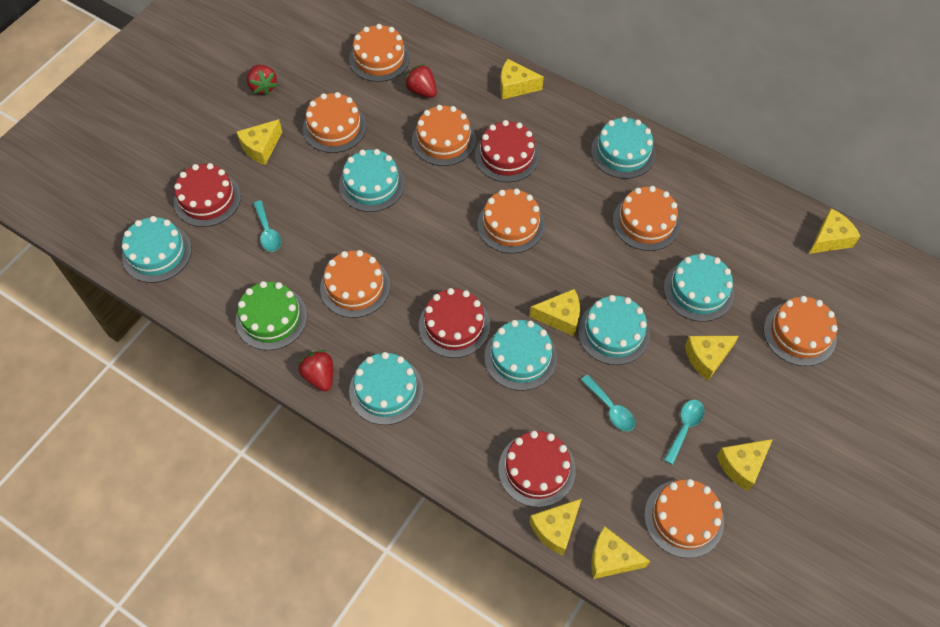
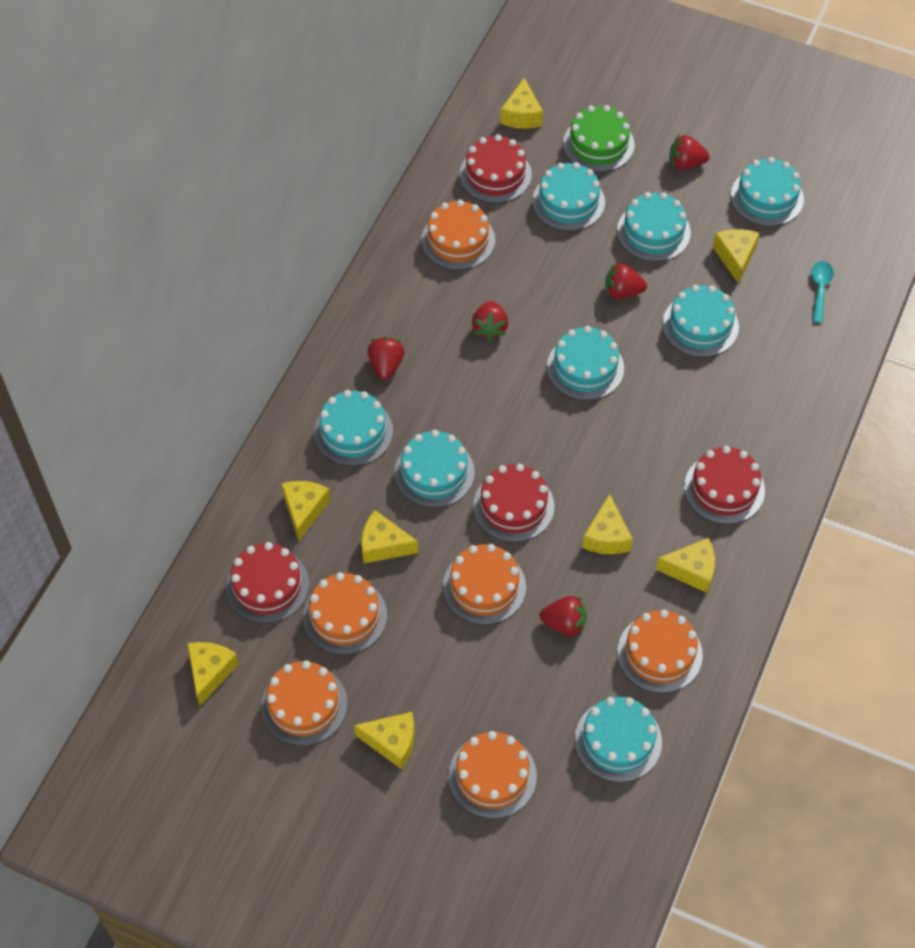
orange cake: 8 -> 6
red strawberry: 3 -> 5
turquoise cake: 7 -> 8
turquoise spoon: 3 -> 1

